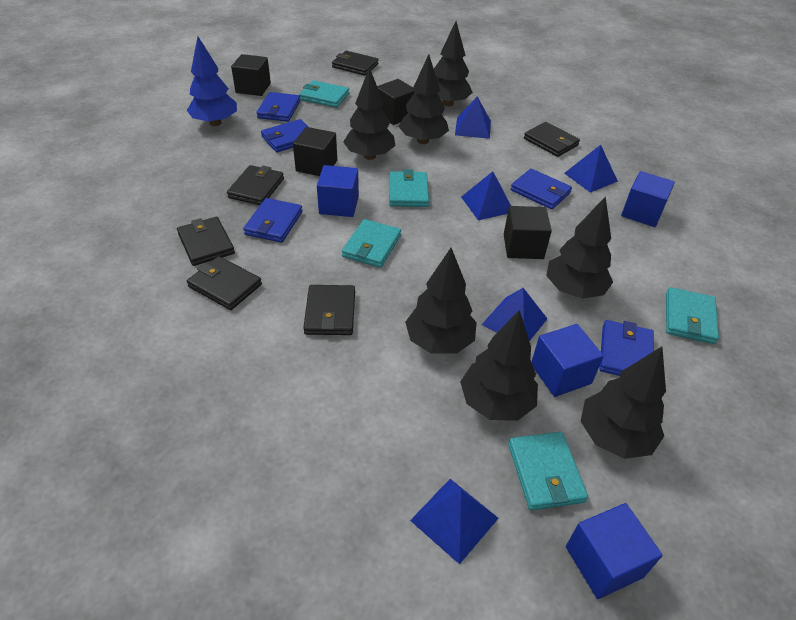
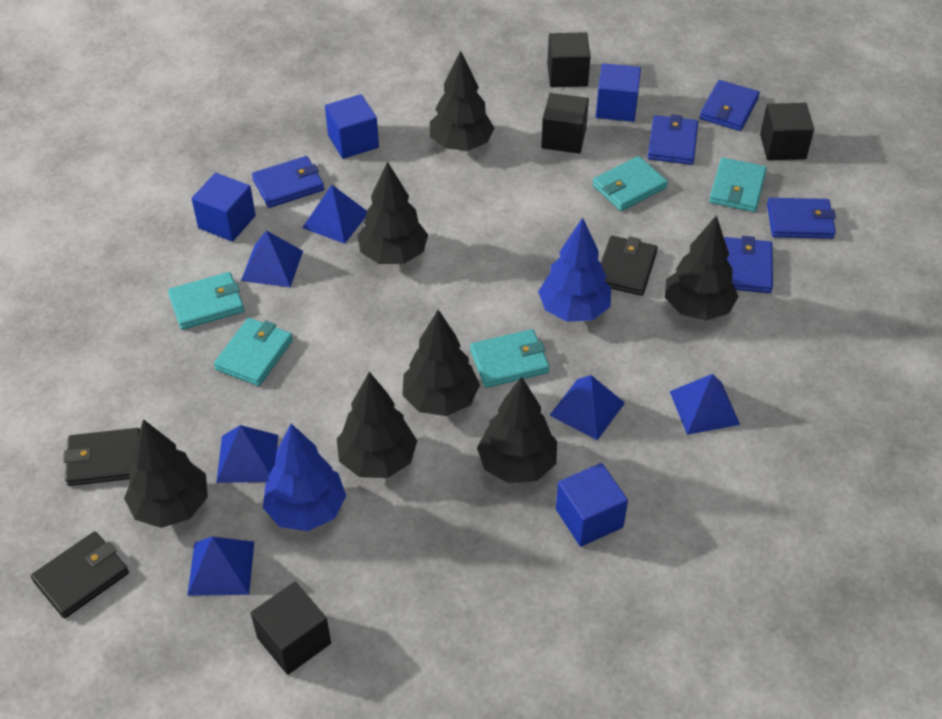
black wallet: 6 -> 3
blue pyramid: 5 -> 6
blue tree: 1 -> 2

